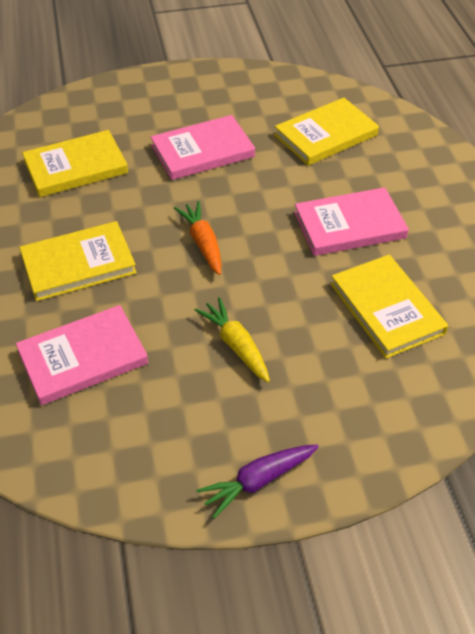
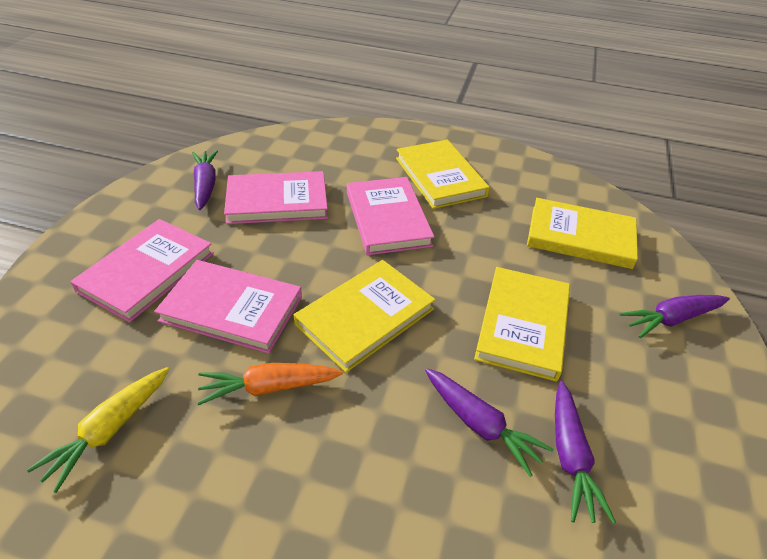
pink book: 3 -> 4
purple carrot: 1 -> 4

